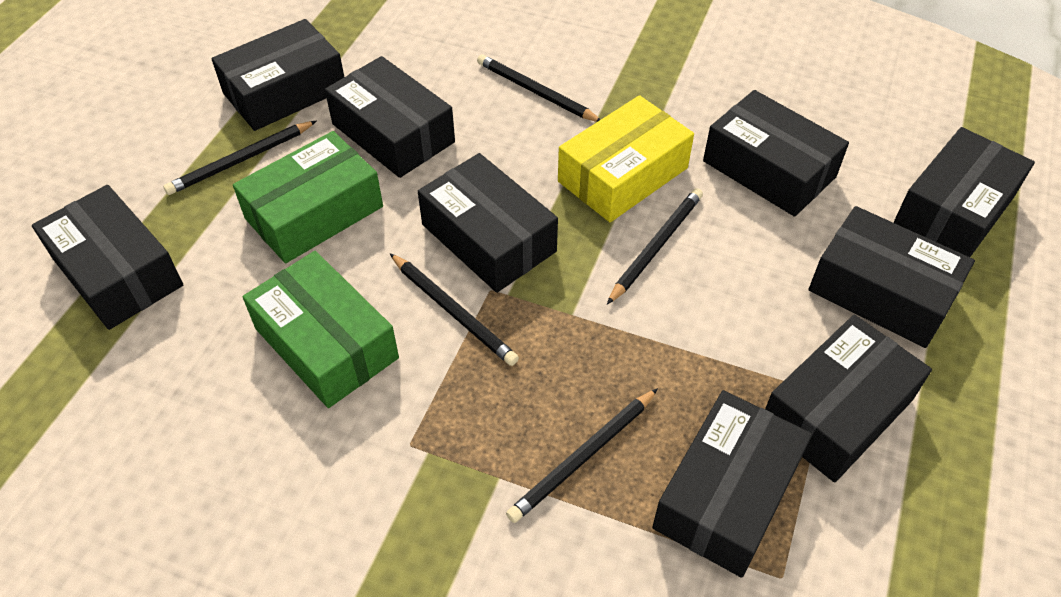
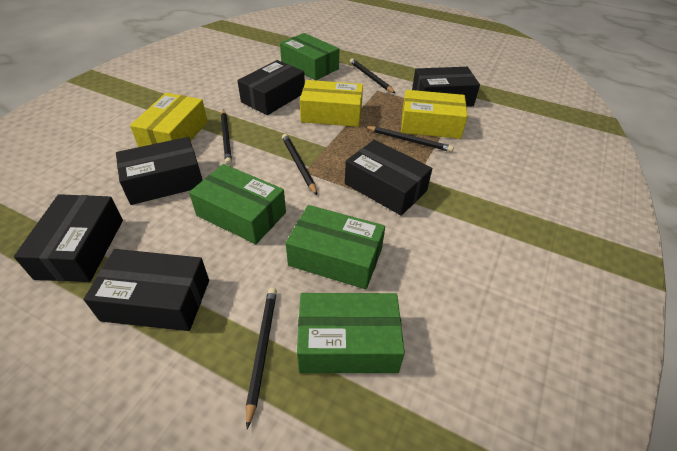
black box: 9 -> 6
green box: 2 -> 4
yellow box: 1 -> 3

